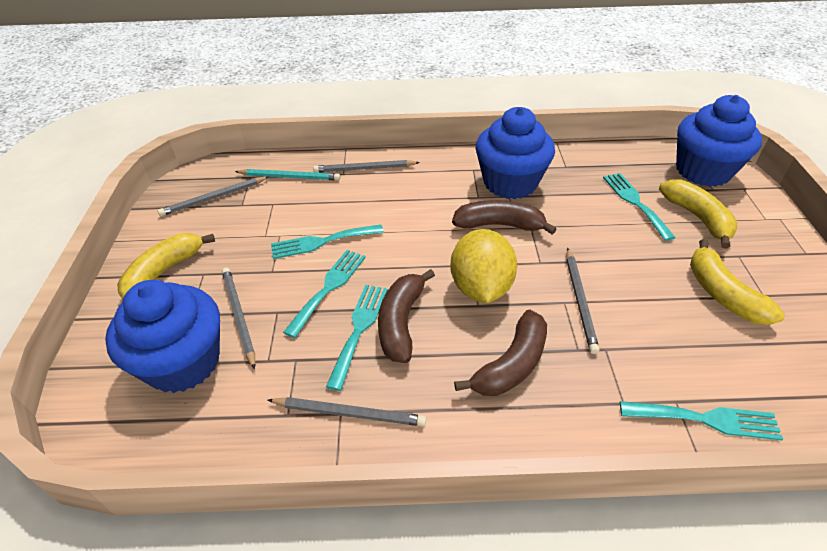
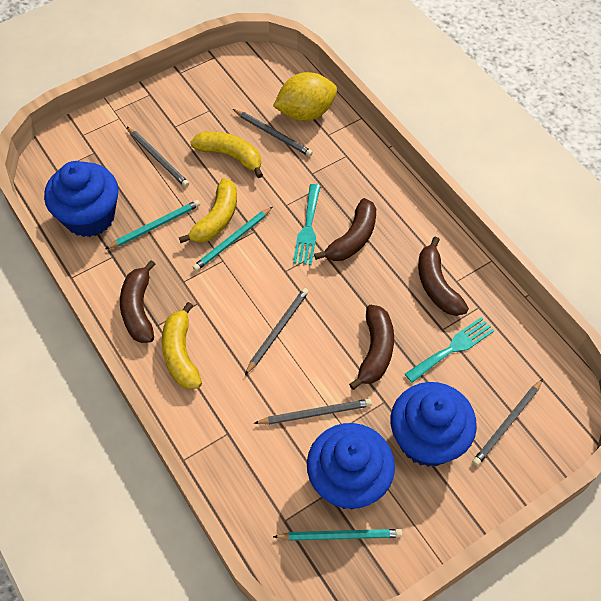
brown banana: 3 -> 4
turquoise fork: 5 -> 2
turquoise pencil: 1 -> 3

